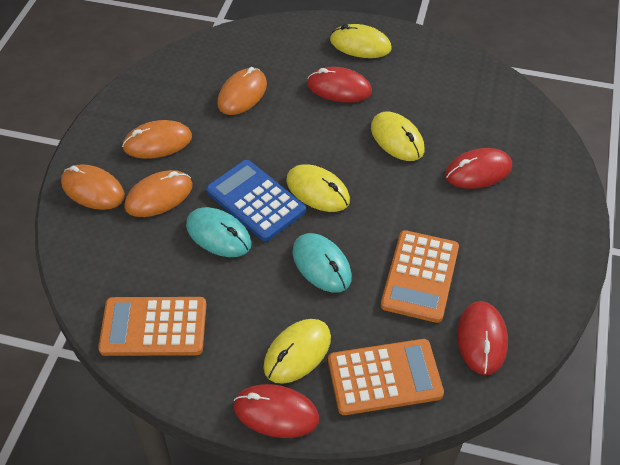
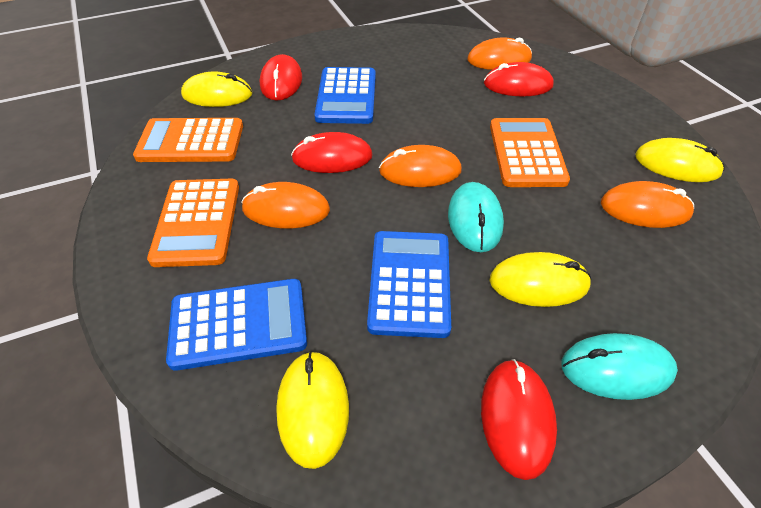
blue calculator: 1 -> 3

